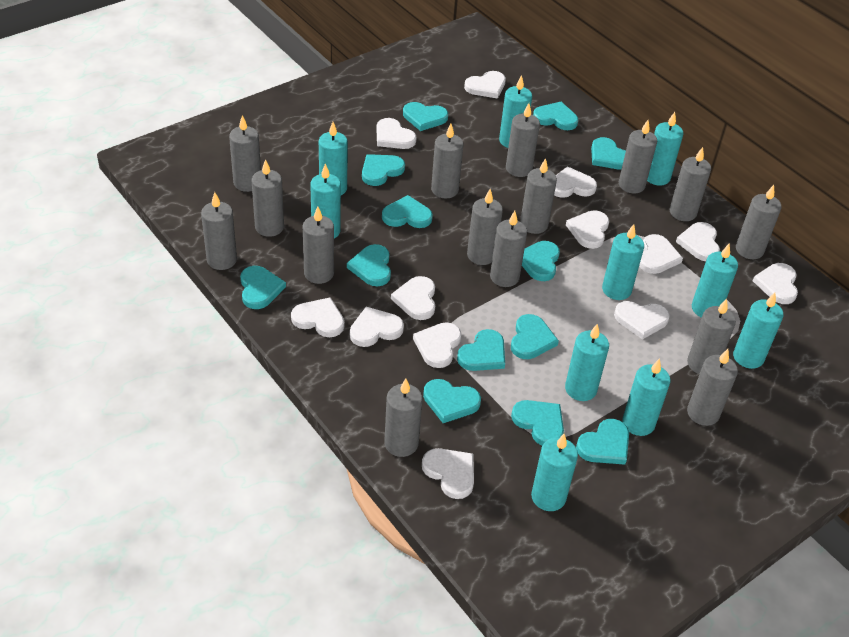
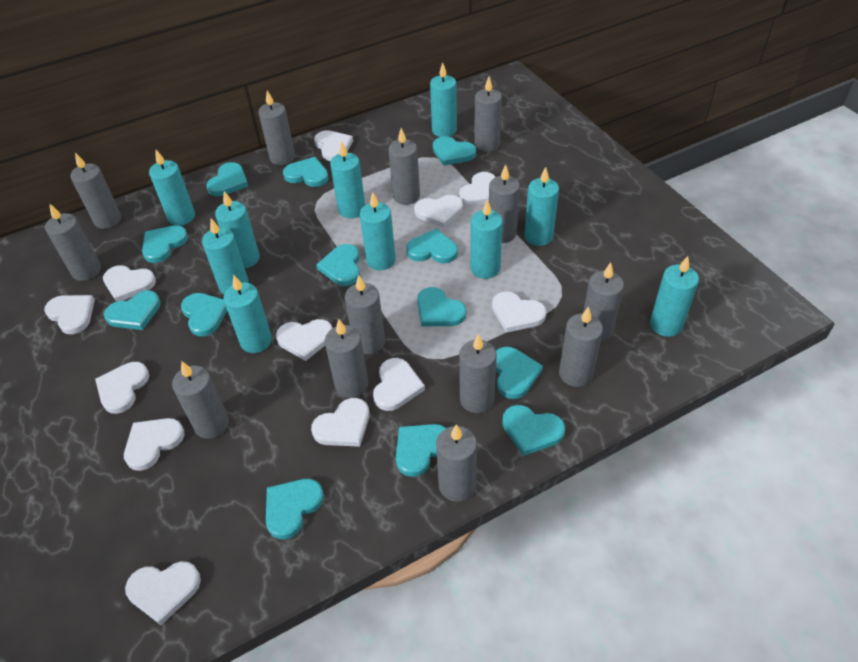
grey candle: 15 -> 13
white heart: 13 -> 12

